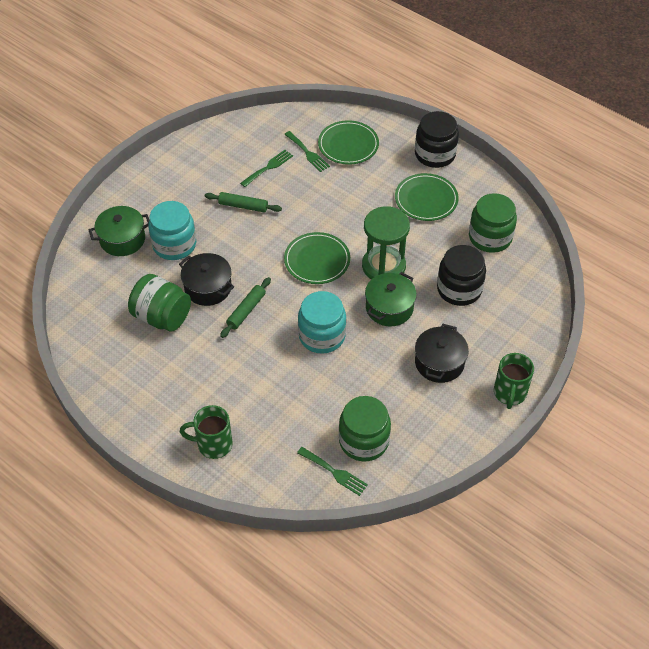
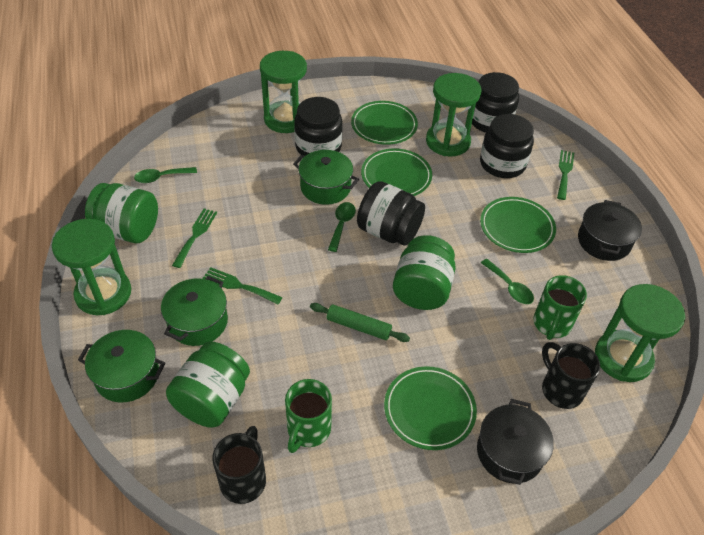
black jar: 2 -> 4
black mug: 0 -> 2
green hourglass: 1 -> 4
green plate: 3 -> 4
green pot: 2 -> 3
green rolling pin: 2 -> 1
green spoon: 0 -> 3
turquoise jar: 2 -> 0

